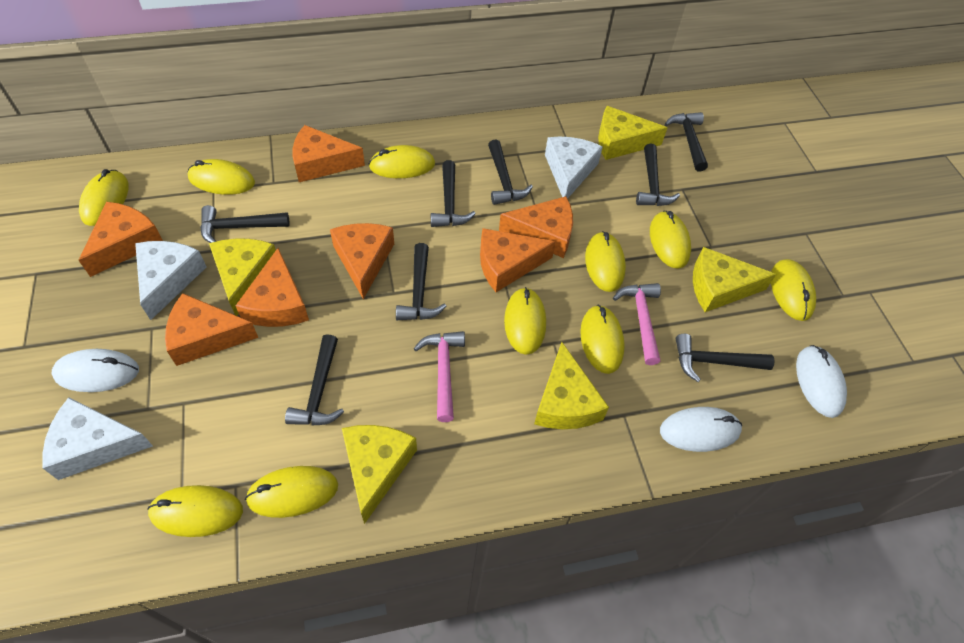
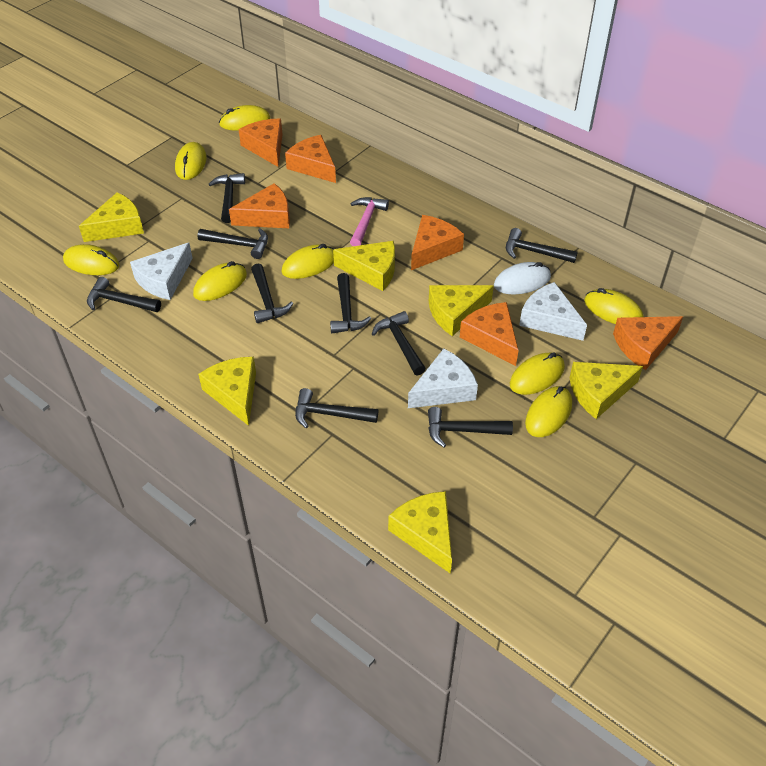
black hammer: 8 -> 9
orange cheese: 7 -> 6
pink hammer: 2 -> 1
white mouse: 3 -> 1
yellow cheese: 5 -> 6
yellow mouse: 10 -> 8

